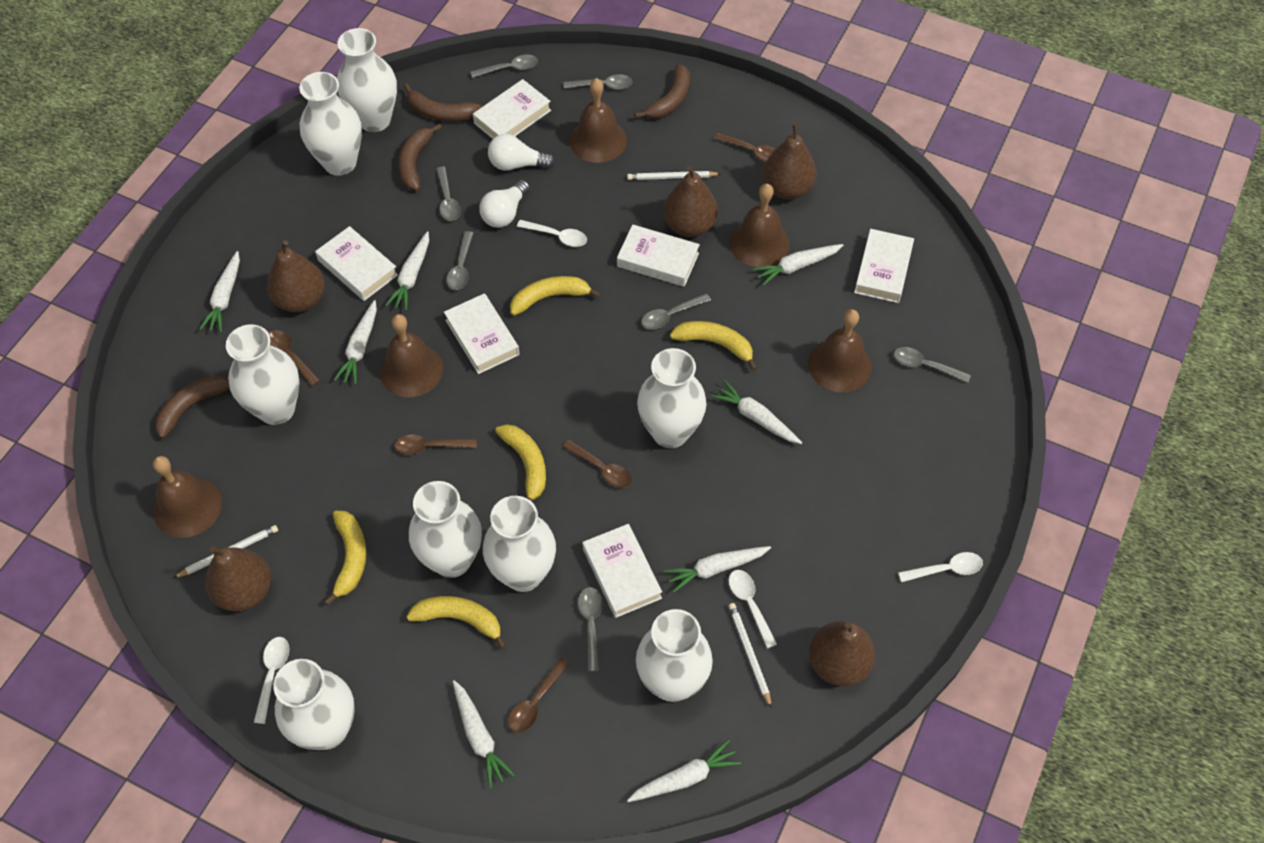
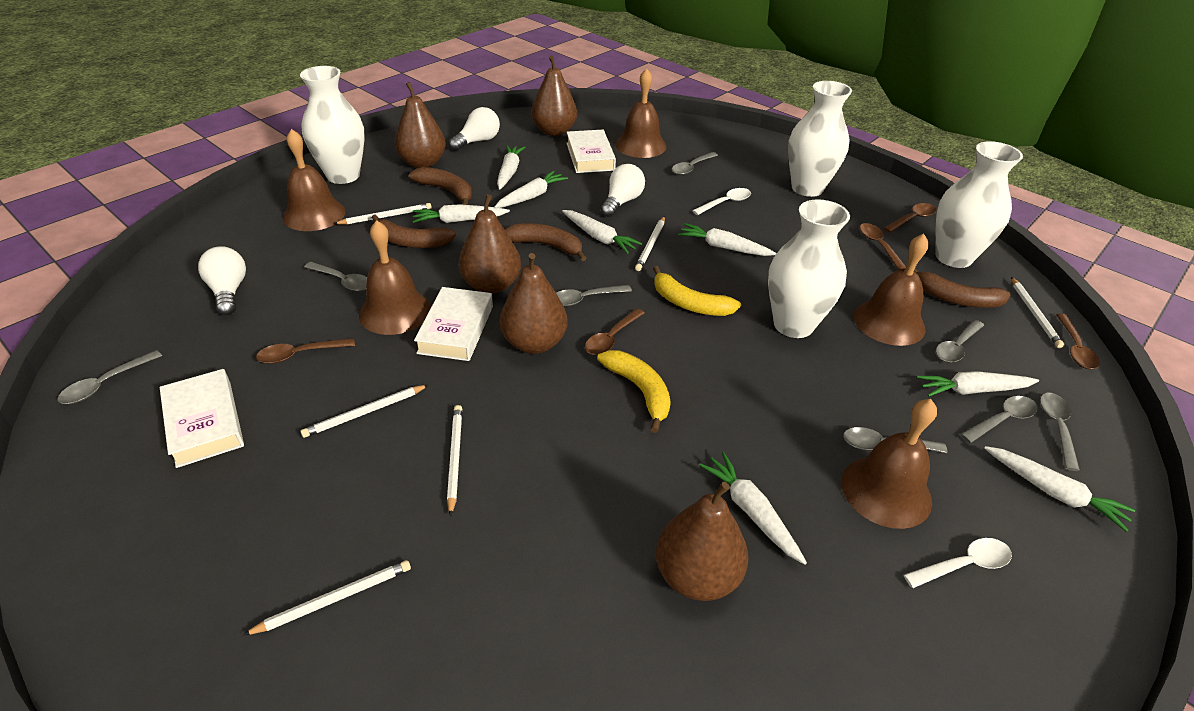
grey spoon: 7 -> 8
white book: 6 -> 3
white light bulb: 2 -> 3
white pencil: 3 -> 6
white spoon: 4 -> 2
white vase: 8 -> 4
yellow banana: 5 -> 2

